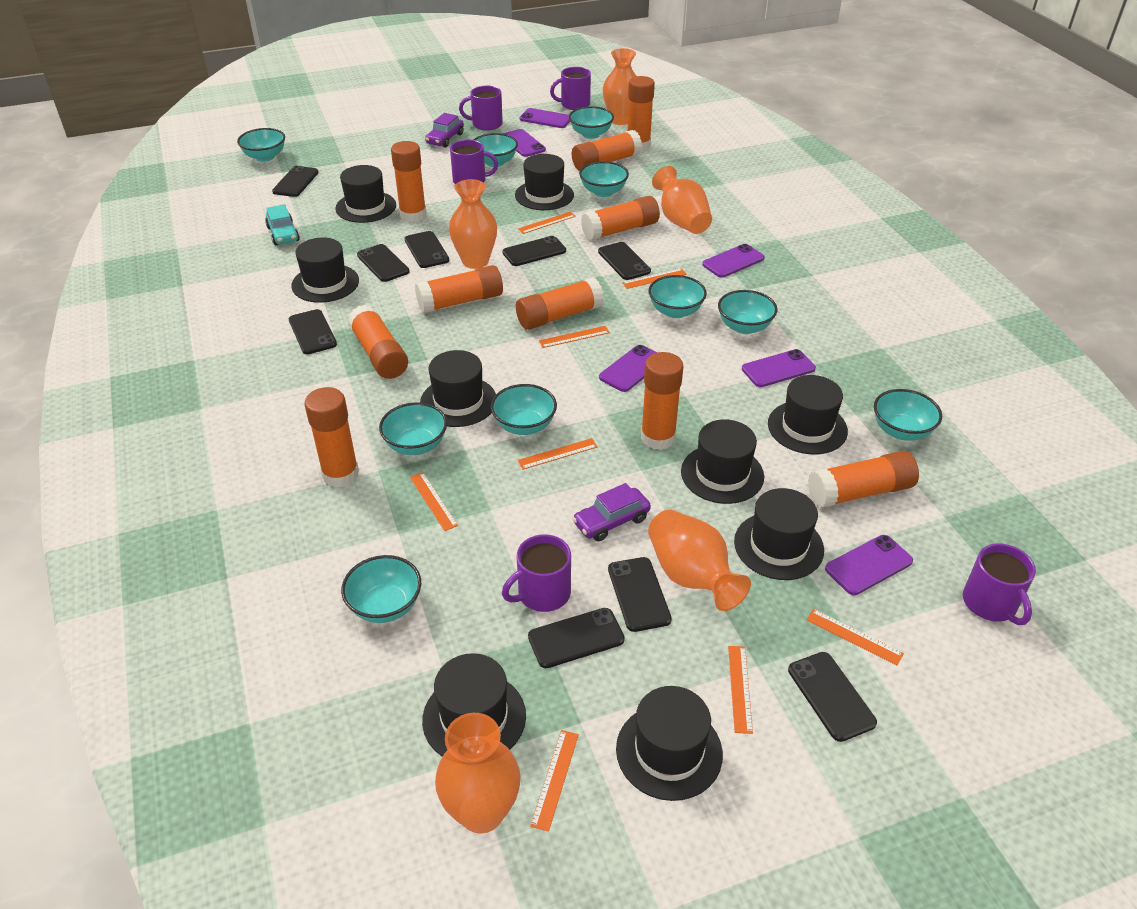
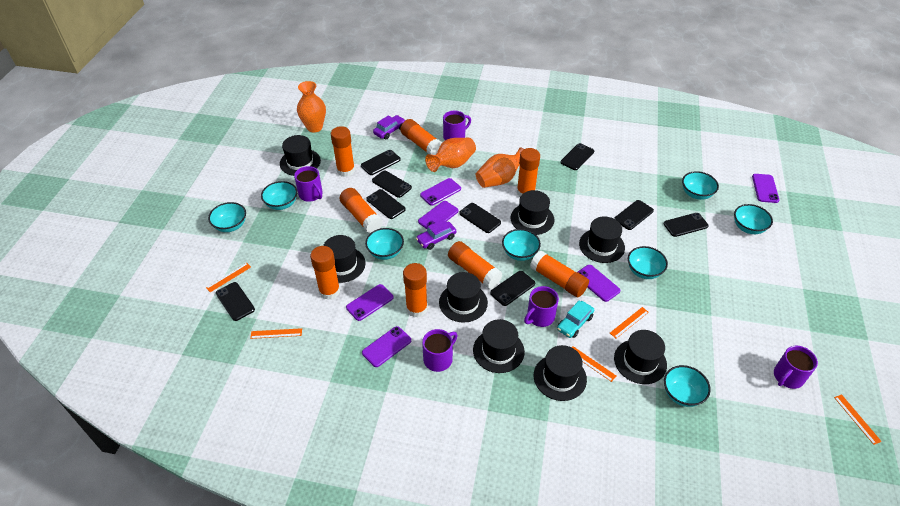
black hat: 9 -> 8
orange glue stick: 10 -> 8
orange ruler: 8 -> 5
orange vase: 5 -> 3
turquoise bowl: 10 -> 8

